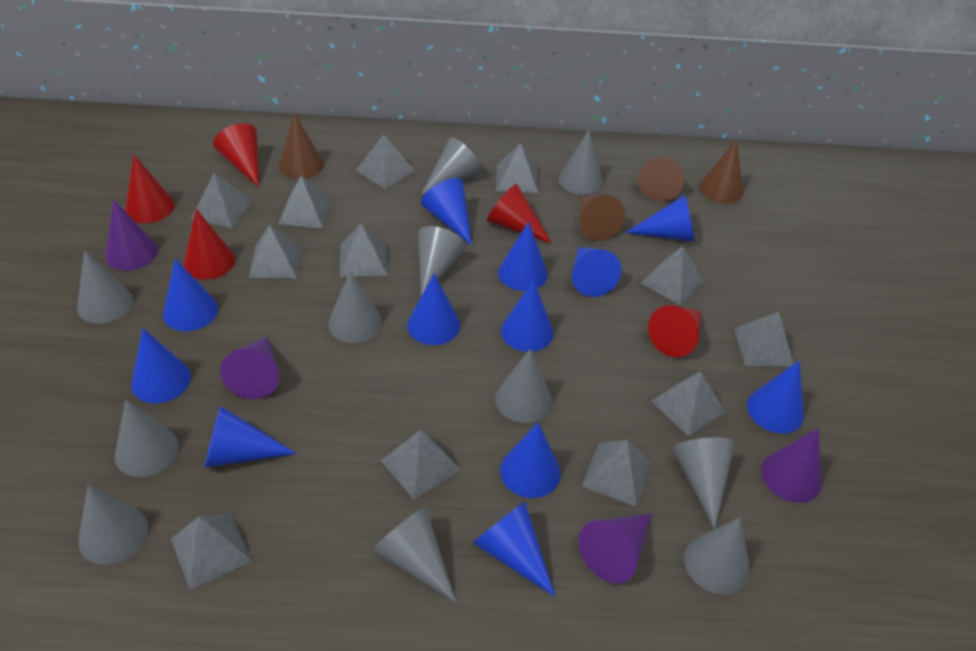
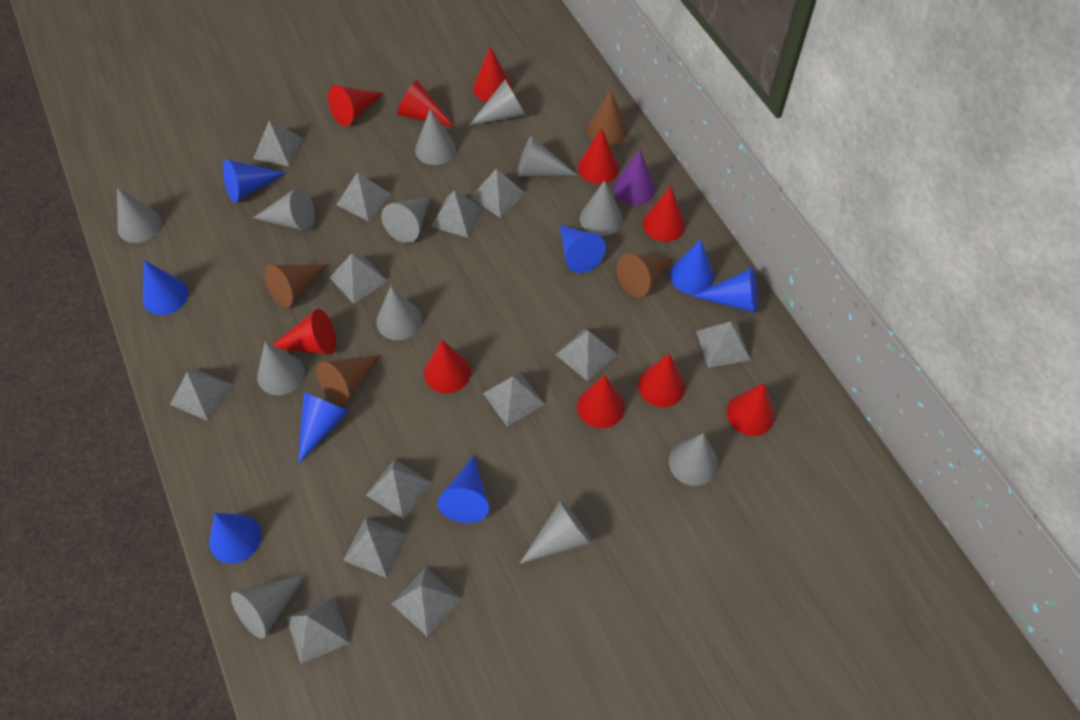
blue cone: 12 -> 8
grey cone: 11 -> 12
grey pyramid: 12 -> 13
purple cone: 4 -> 1
red cone: 5 -> 10

